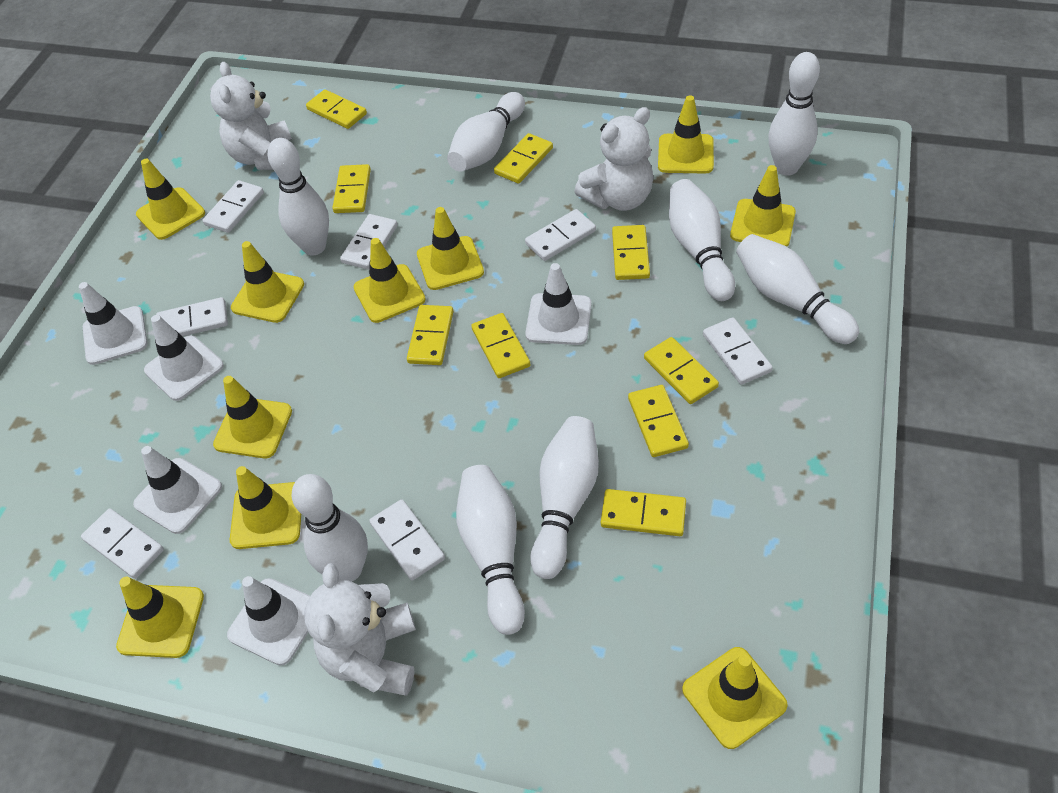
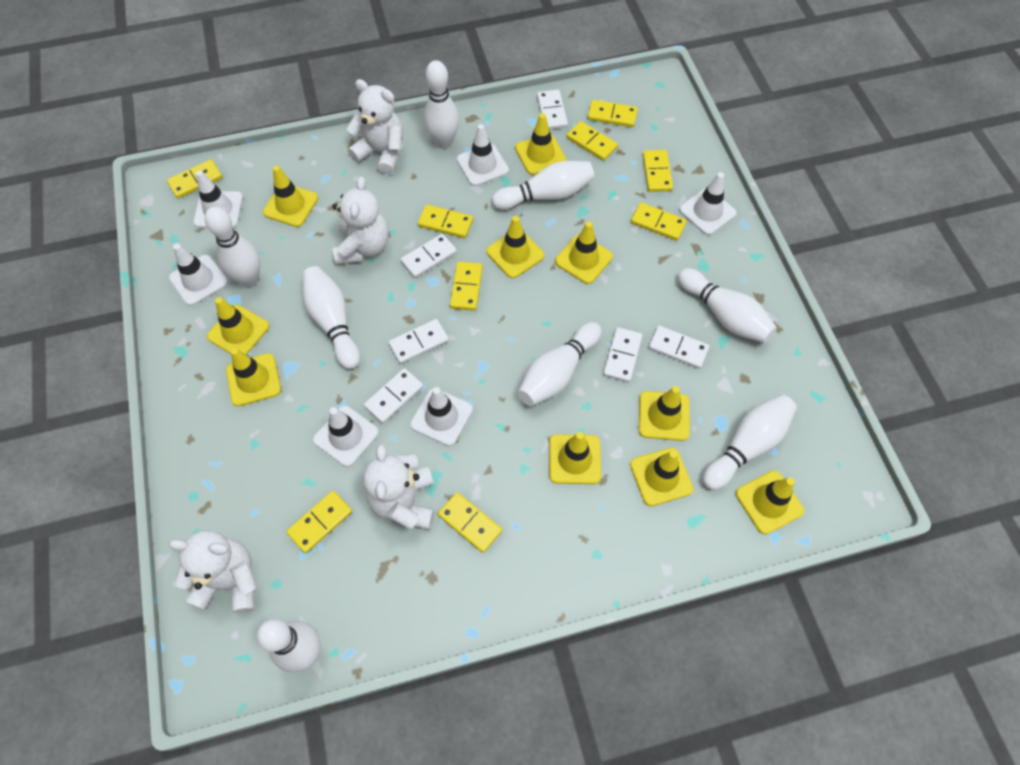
white domino: 7 -> 6
white teddy bear: 3 -> 4
white traffic cone: 5 -> 6

